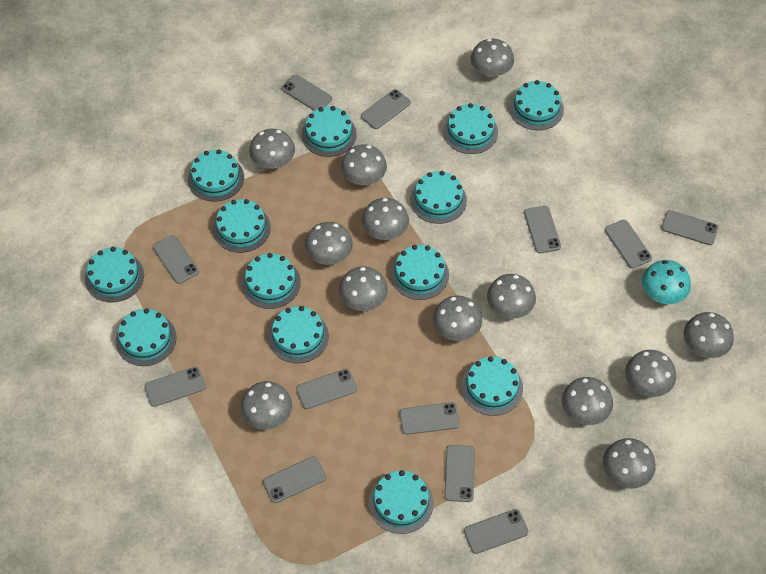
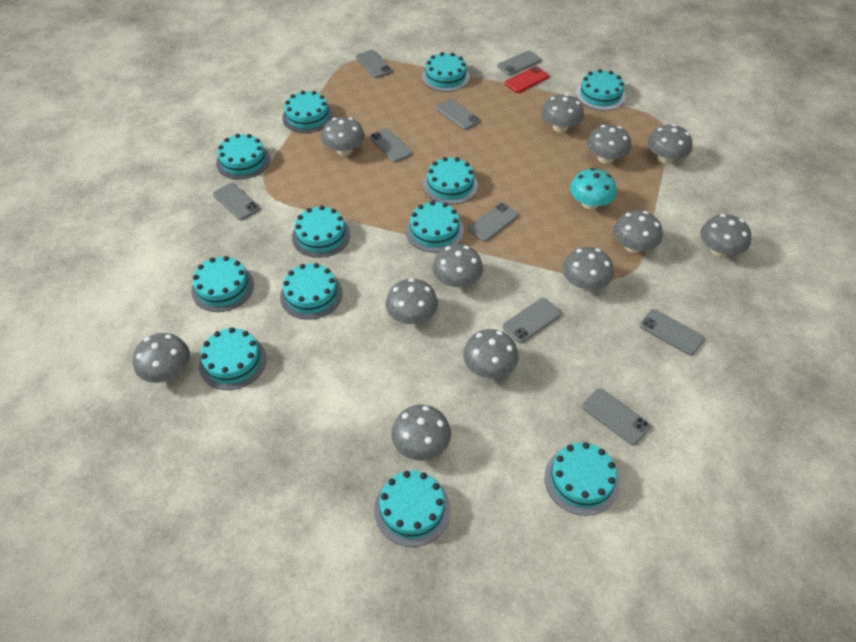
grey mushroom: 13 -> 12
grey phone: 12 -> 9
red phone: 0 -> 1
turquoise cake: 13 -> 12

